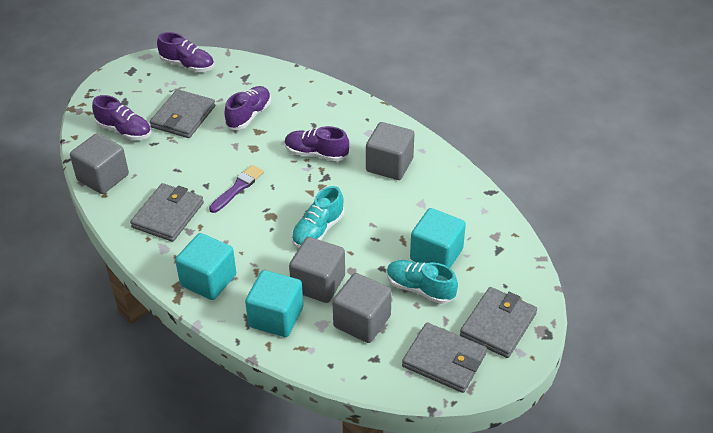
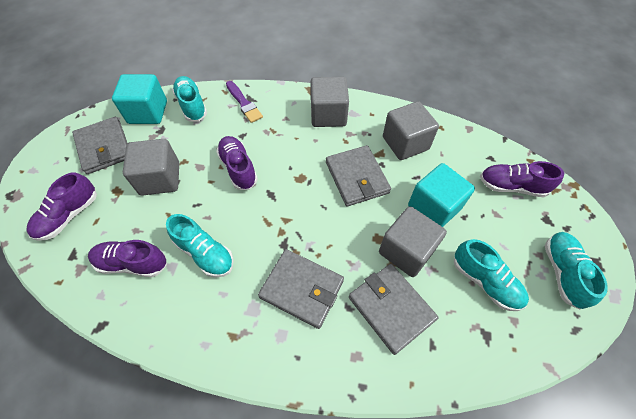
turquoise cube: 3 -> 2
turquoise shoe: 2 -> 4

